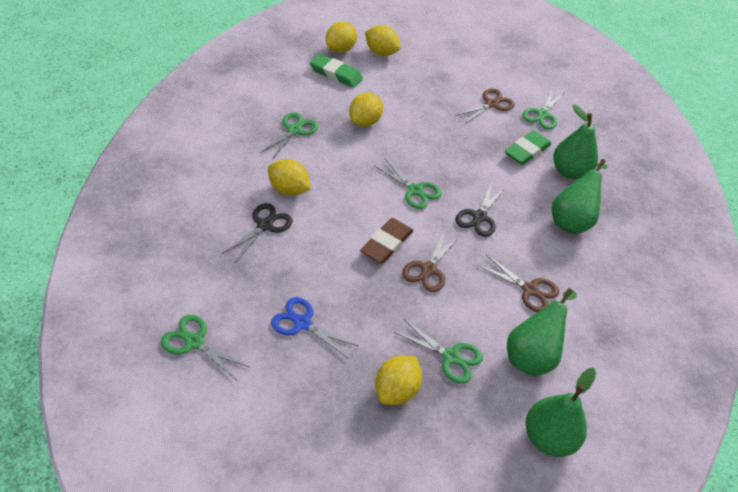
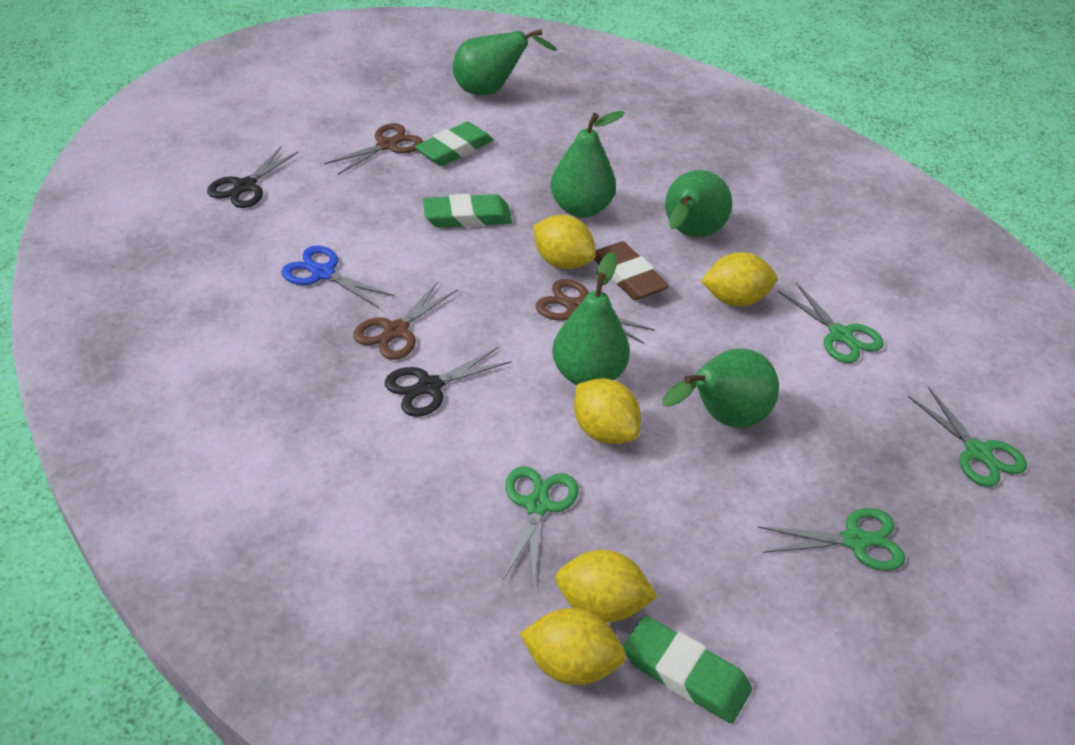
green eraser: 2 -> 3
green pear: 4 -> 5
green scissors: 5 -> 4

